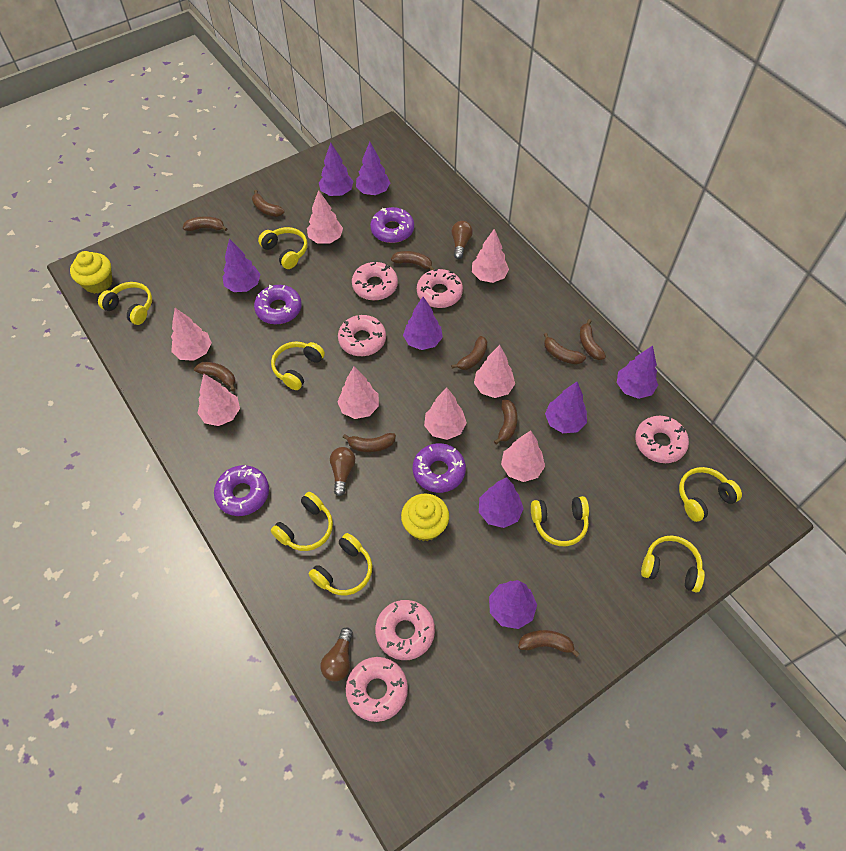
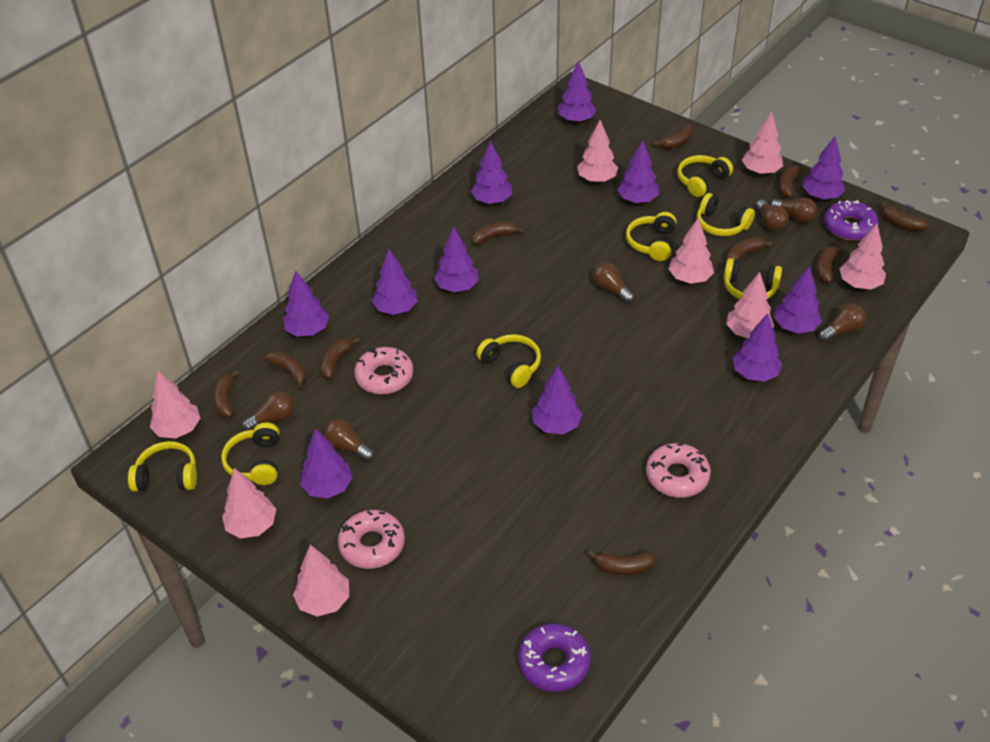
brown light bulb: 3 -> 6
pink donut: 6 -> 3
purple donut: 4 -> 2
purple tree: 8 -> 11
yellow cupcake: 2 -> 0
yellow headphones: 8 -> 7

